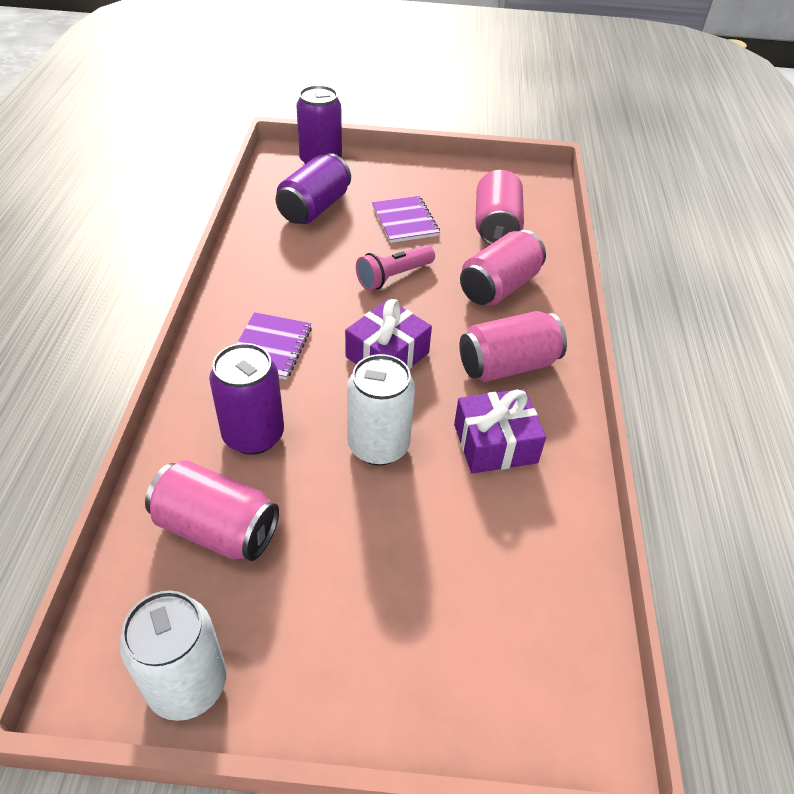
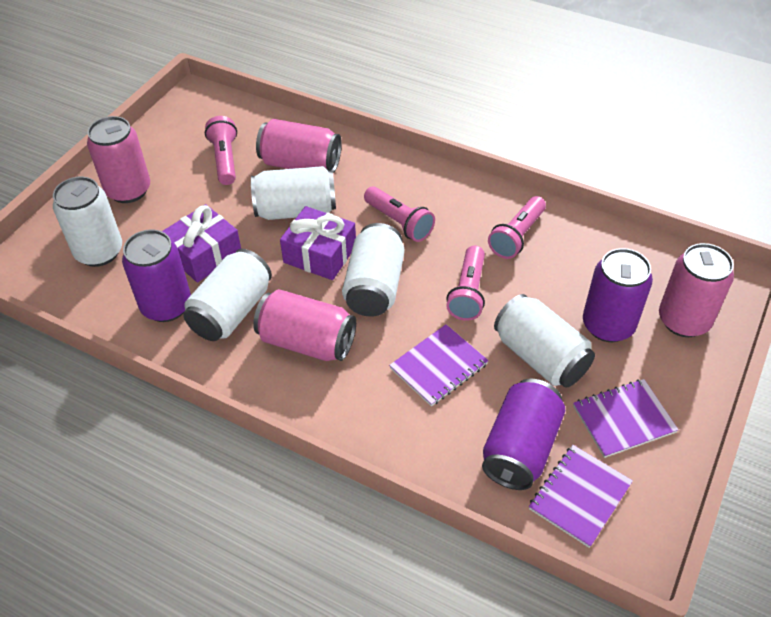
pink flashlight: 1 -> 4
purple notebook: 2 -> 3
white can: 2 -> 5

